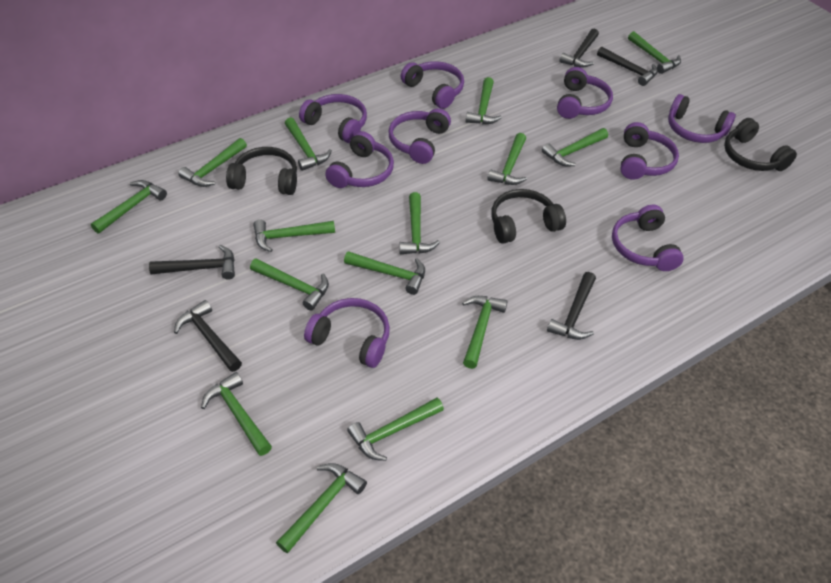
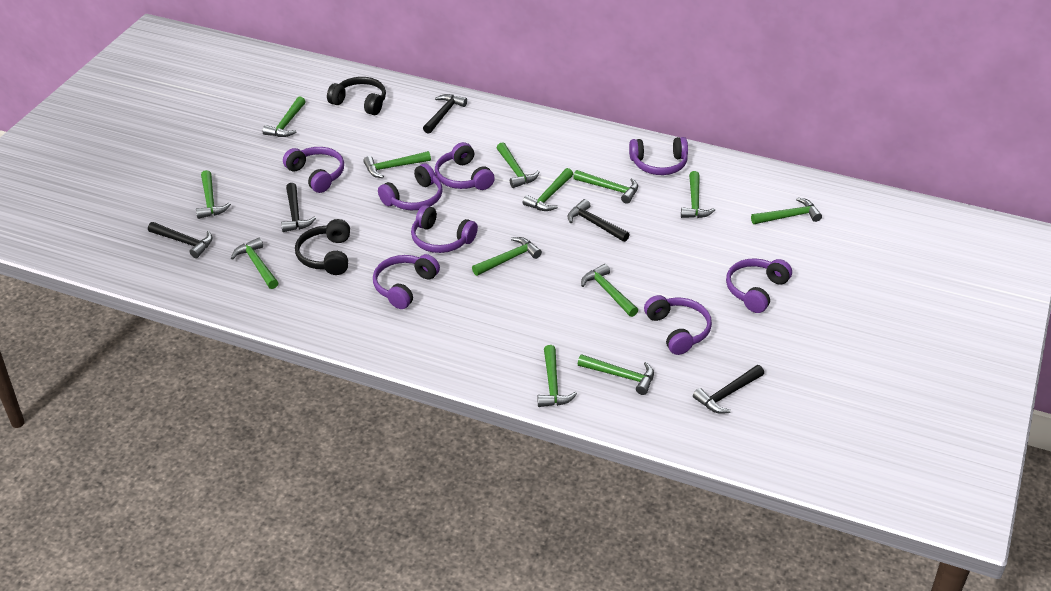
black headphones: 3 -> 2
green hammer: 15 -> 13
purple headphones: 9 -> 8

